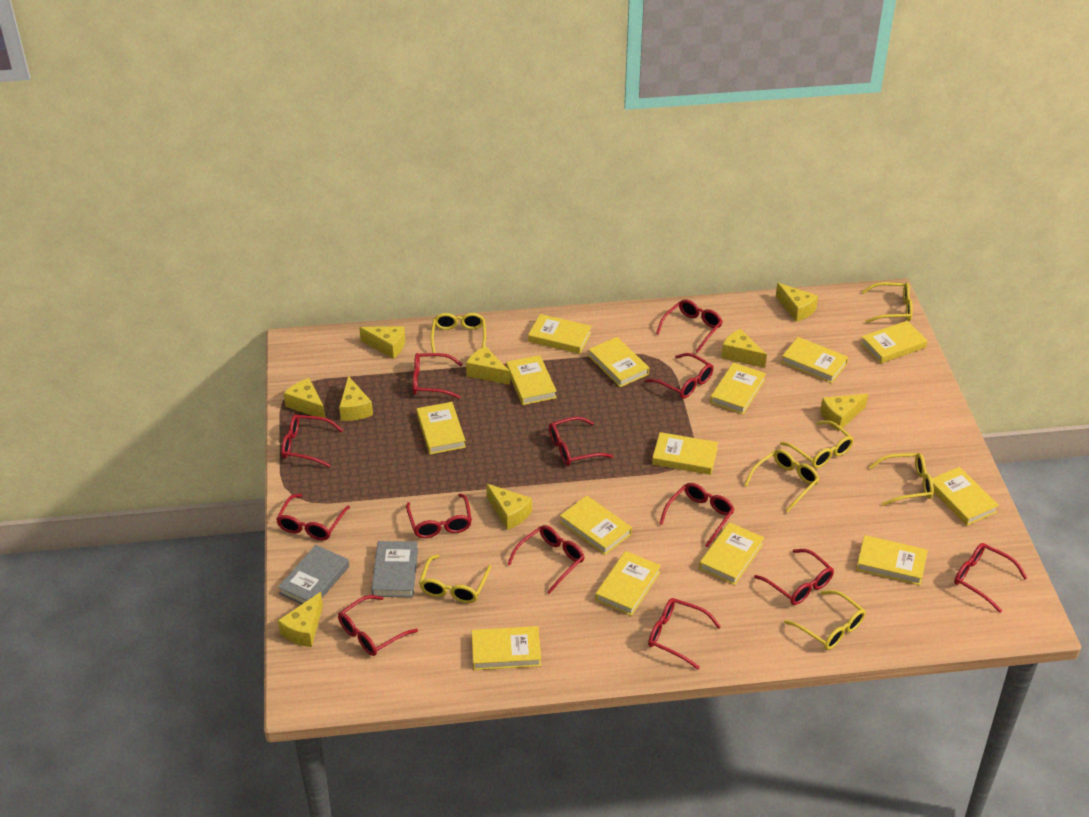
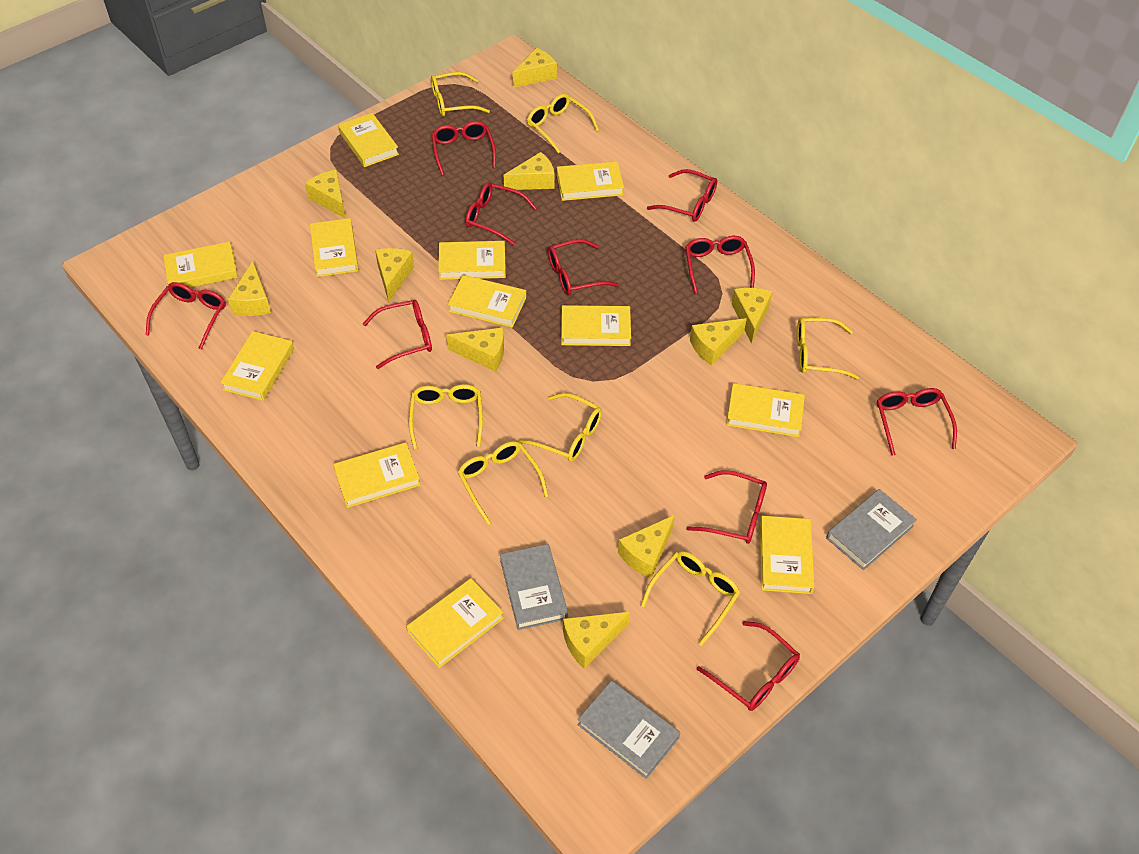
grey book: 2 -> 3
red glasses: 13 -> 10
yellow book: 14 -> 12
yellow cheese: 9 -> 10

